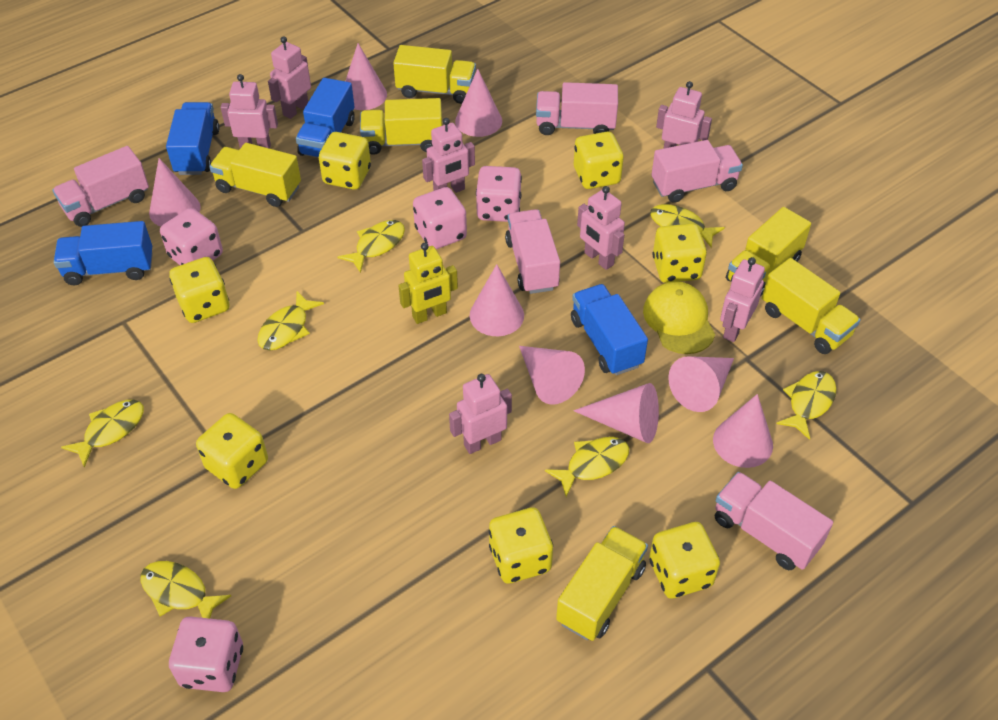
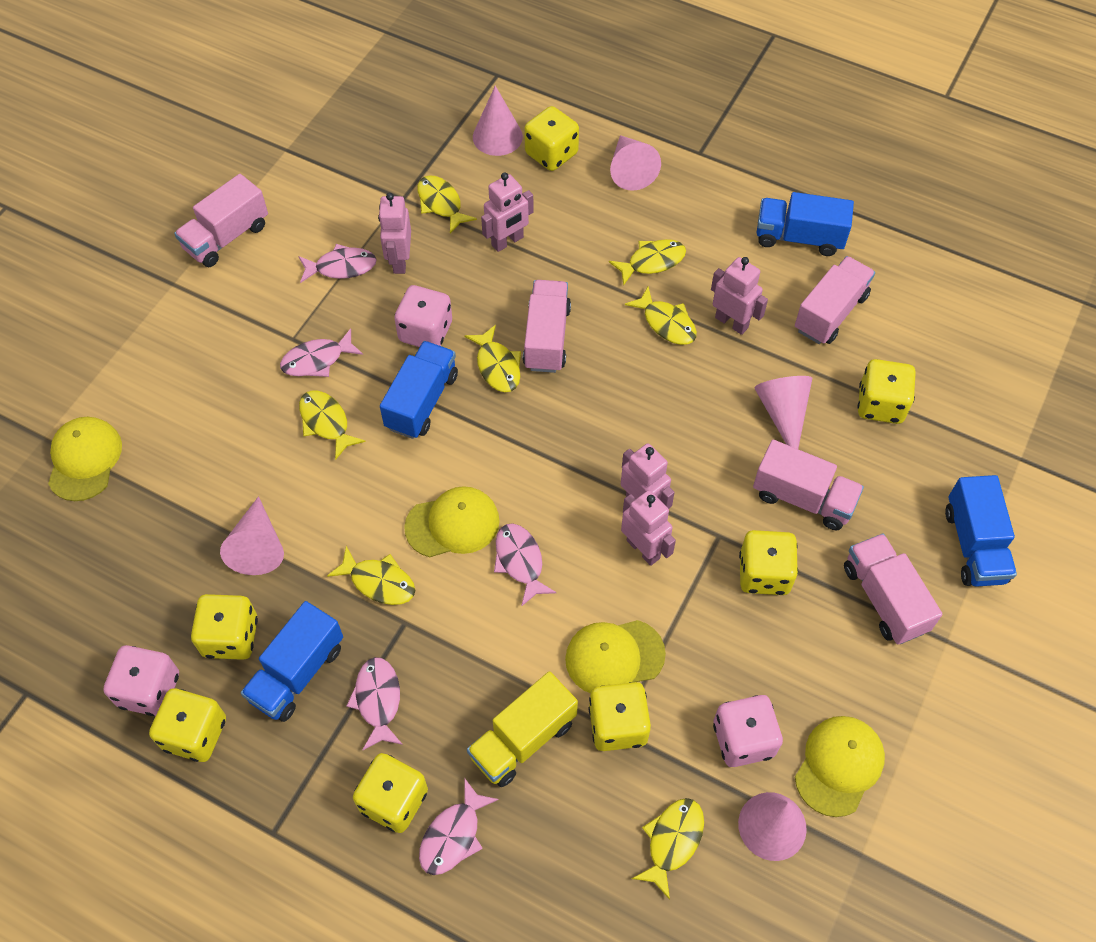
pink cone: 8 -> 5
pink dice: 4 -> 3
pink fish: 0 -> 5
pink robot: 7 -> 5
yellow cap: 1 -> 4
yellow robot: 1 -> 0
yellow truck: 6 -> 1

